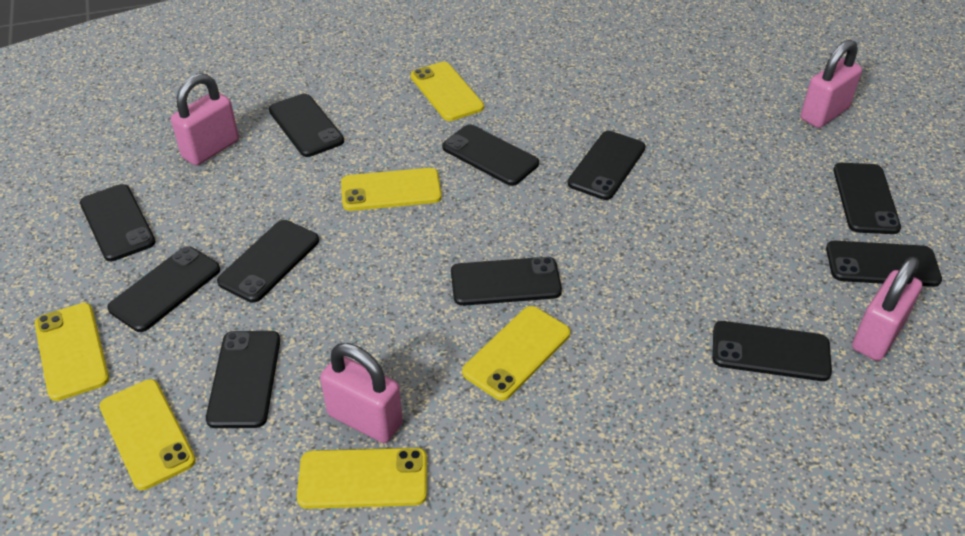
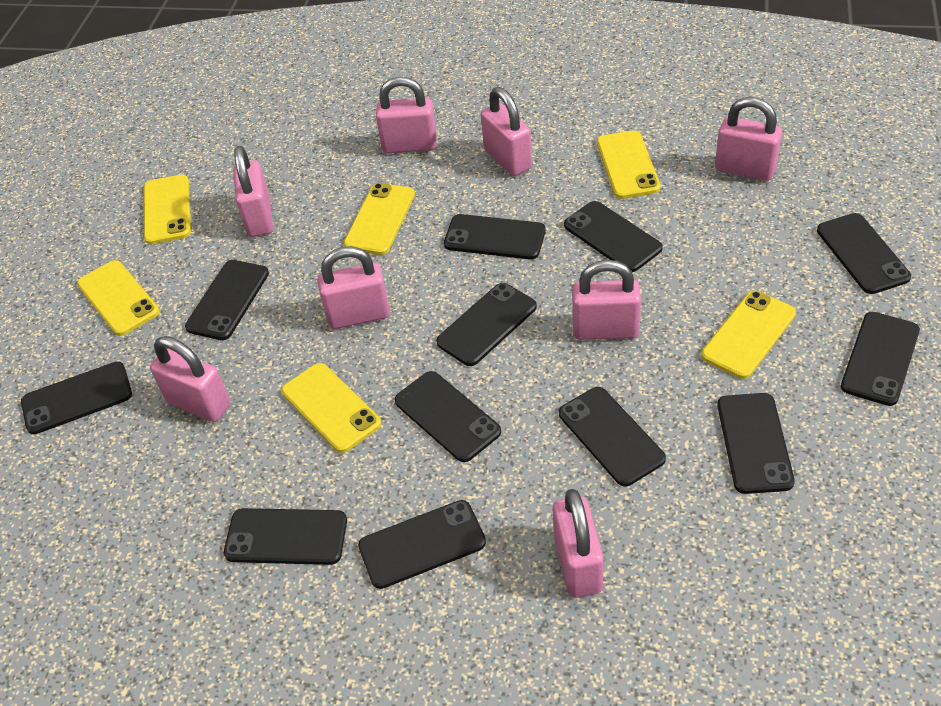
black phone: 11 -> 12
pink padlock: 4 -> 8

